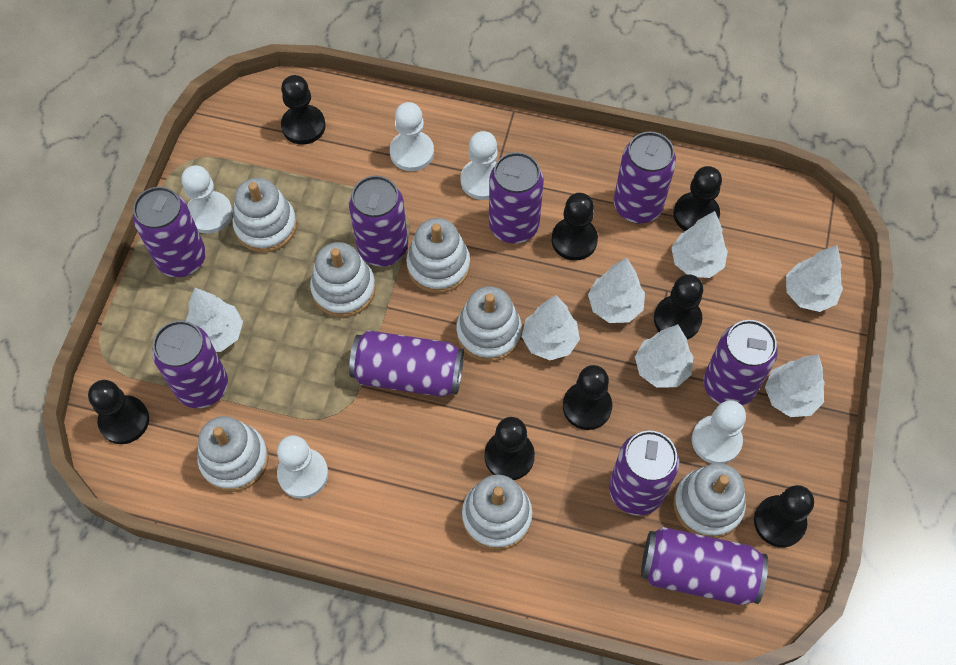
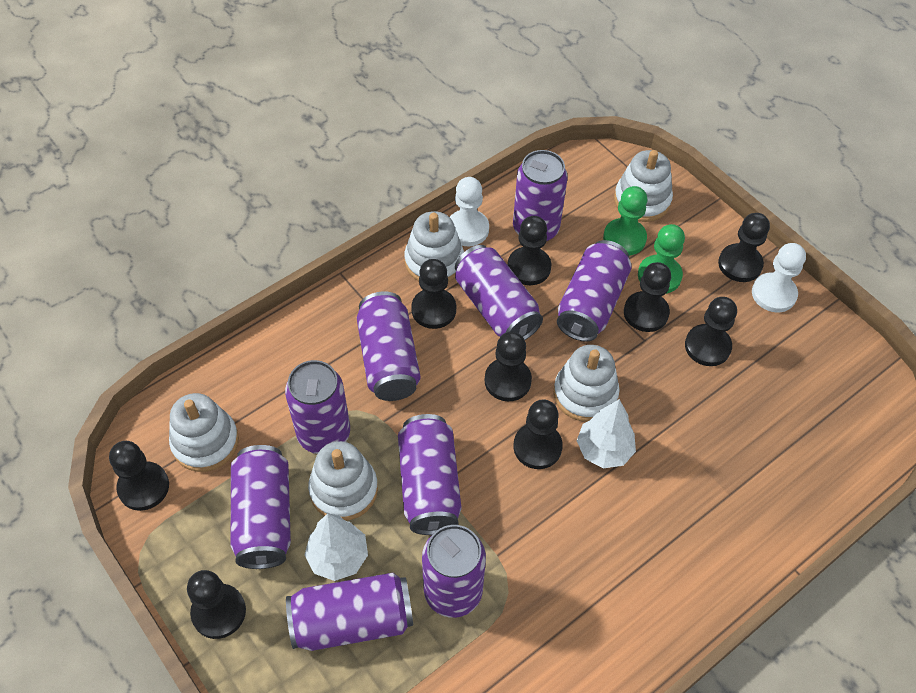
black pawn: 8 -> 9
green pawn: 0 -> 2
white pawn: 5 -> 2
white stacking toy: 7 -> 5
white tree: 7 -> 2

